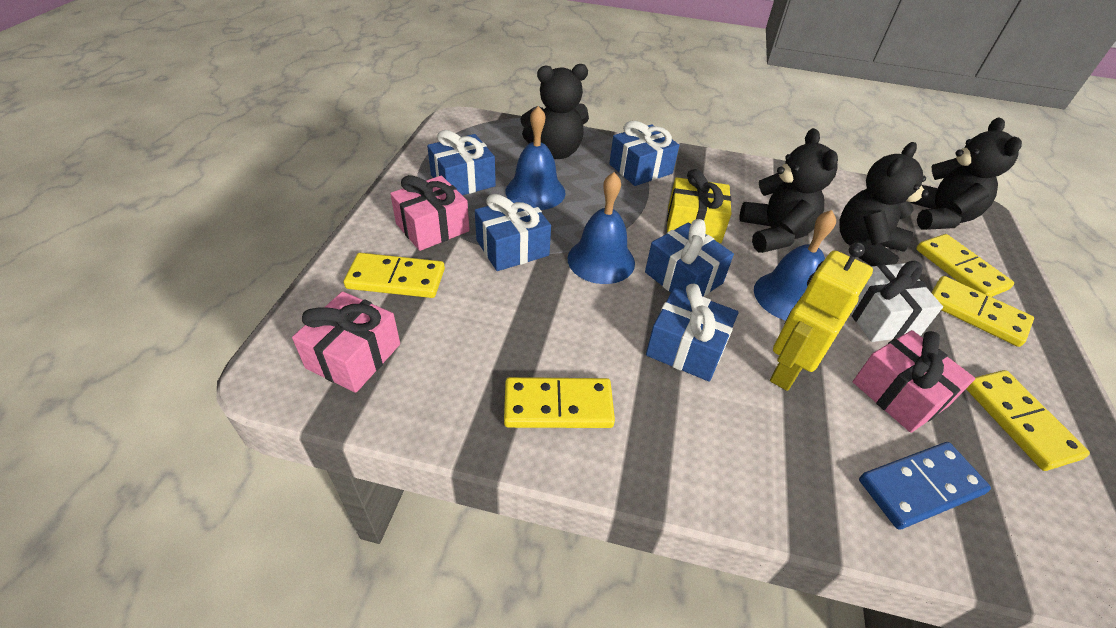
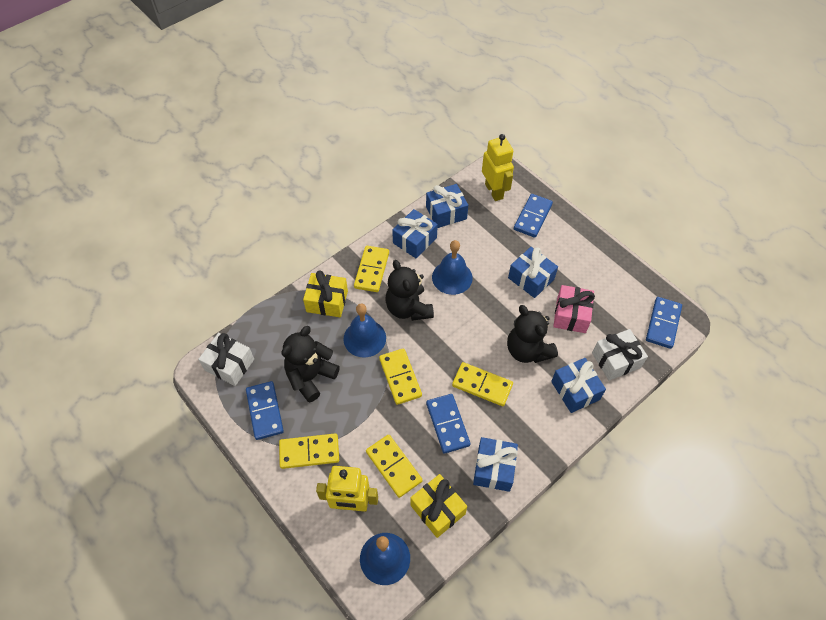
black teddy bear: 4 -> 3
blue domino: 1 -> 4
pink gift: 3 -> 1
white gift: 1 -> 2
yellow gift: 1 -> 2
yellow robot: 1 -> 2

